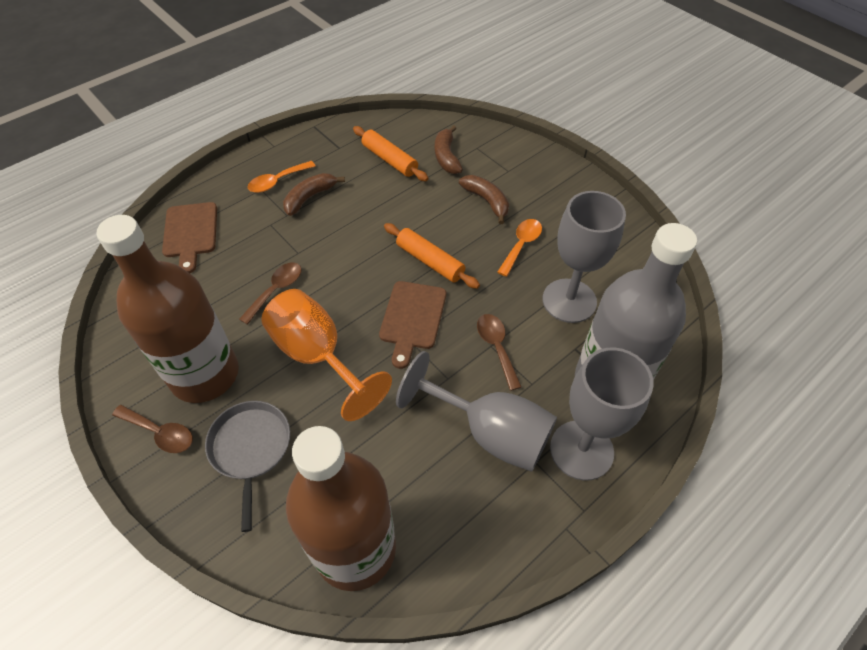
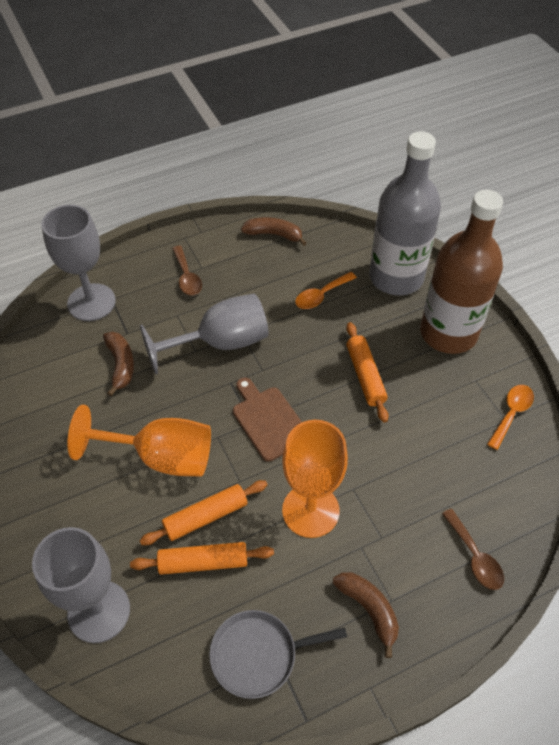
brown bottle: 2 -> 1
brown cutting board: 2 -> 1
brown spoon: 3 -> 2
orange goblet: 1 -> 2
orange rolling pin: 2 -> 3

